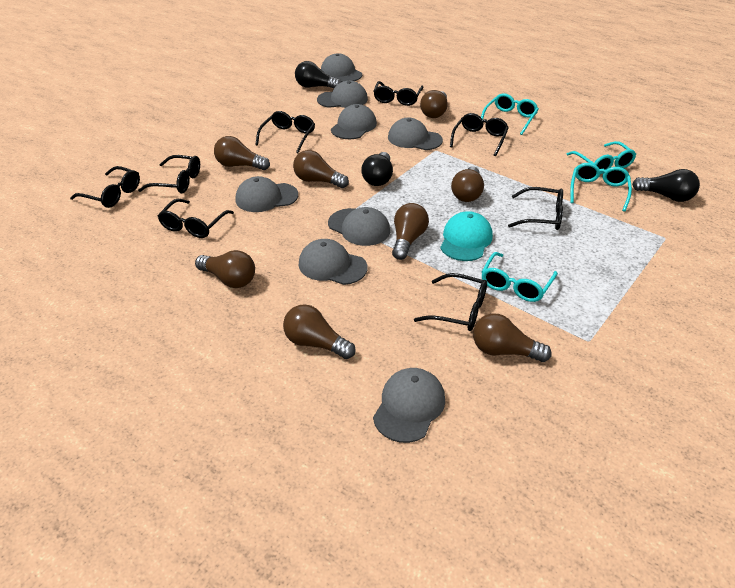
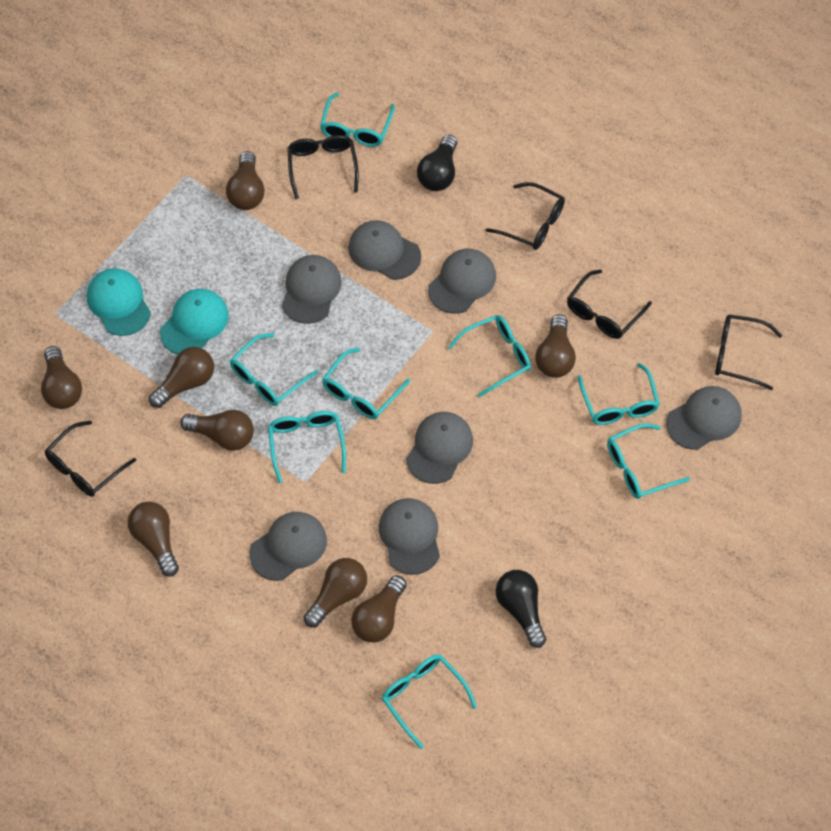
black glasses: 8 -> 5
black light bulb: 3 -> 2
grey cap: 8 -> 7
turquoise cap: 1 -> 2
turquoise glasses: 4 -> 8

